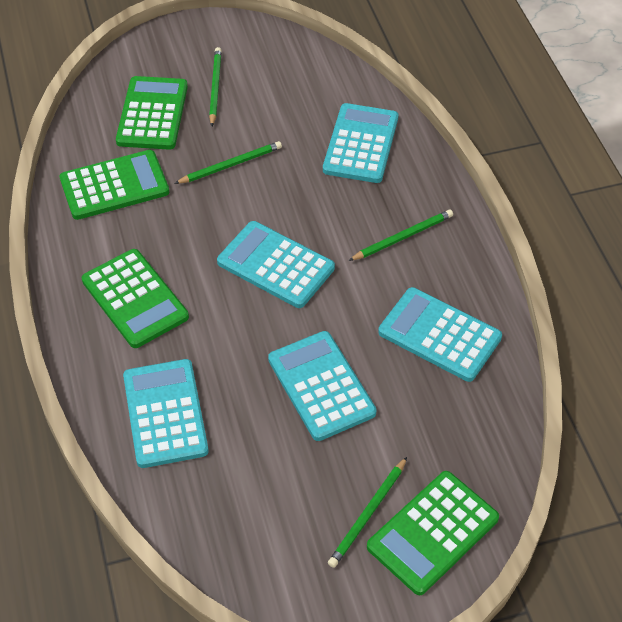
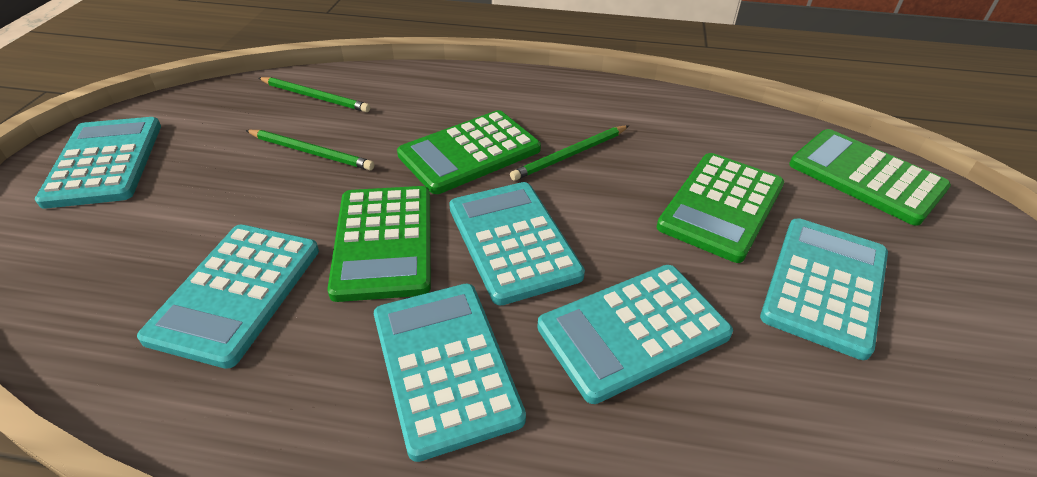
green pencil: 4 -> 3
turquoise calculator: 5 -> 6

